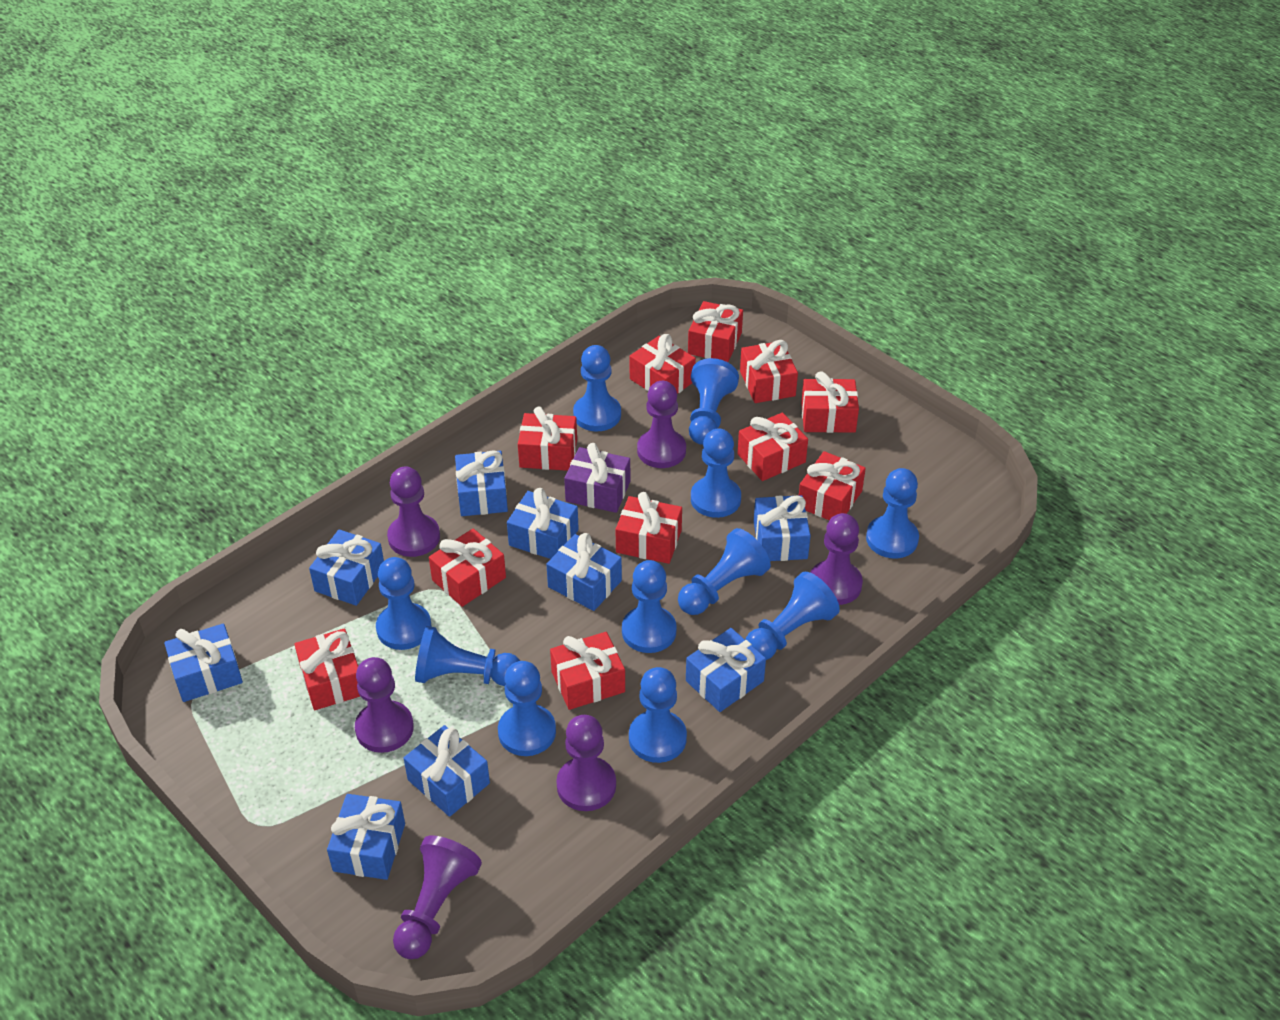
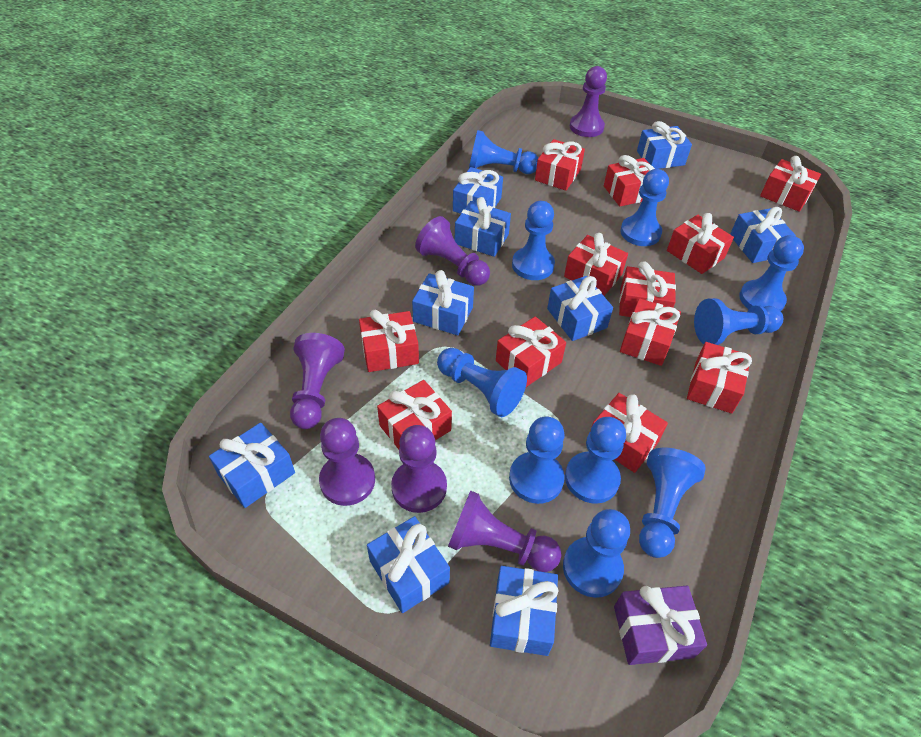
blue pawn: 11 -> 10
red gift: 11 -> 12

